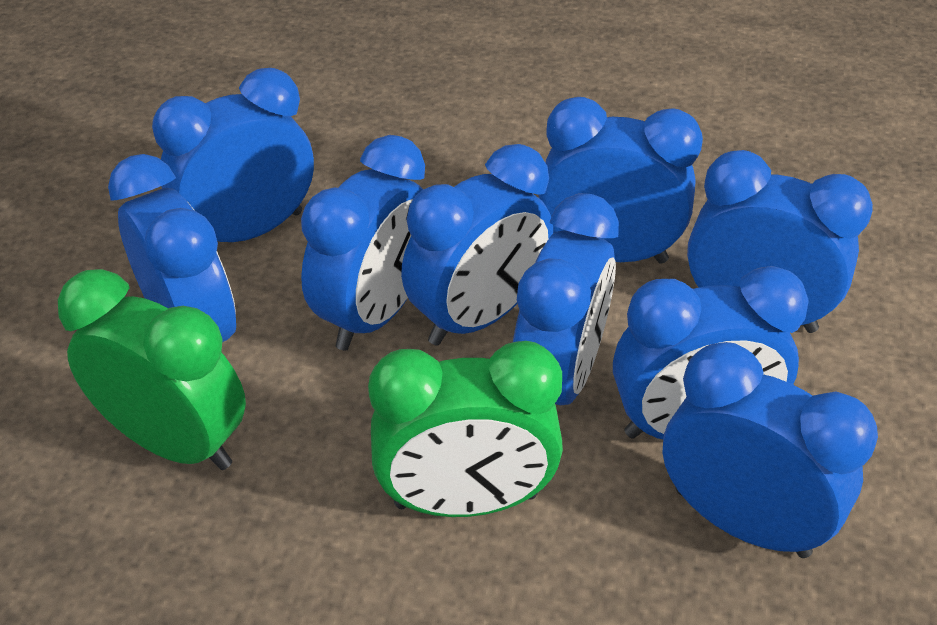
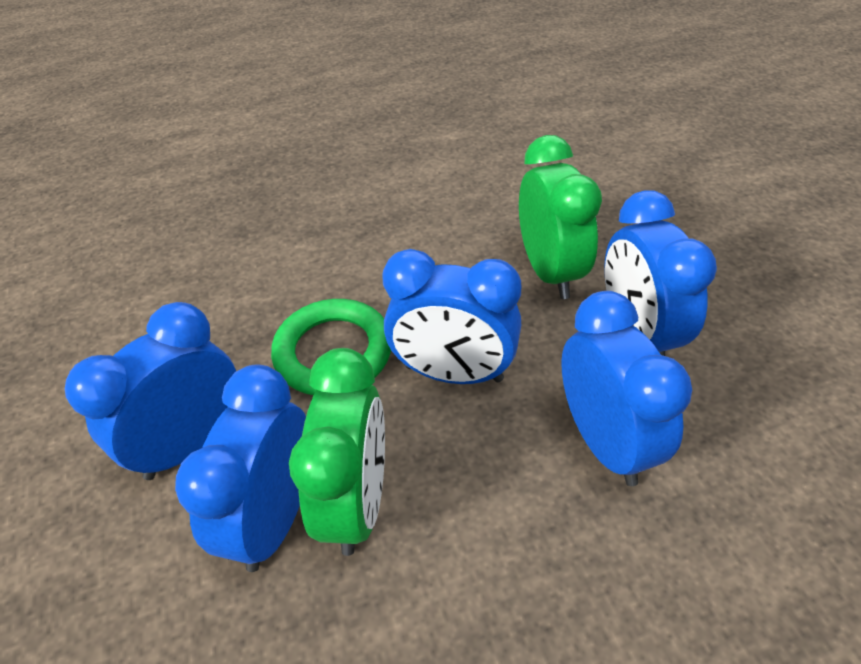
blue clock: 9 -> 5
green ring: 0 -> 1

